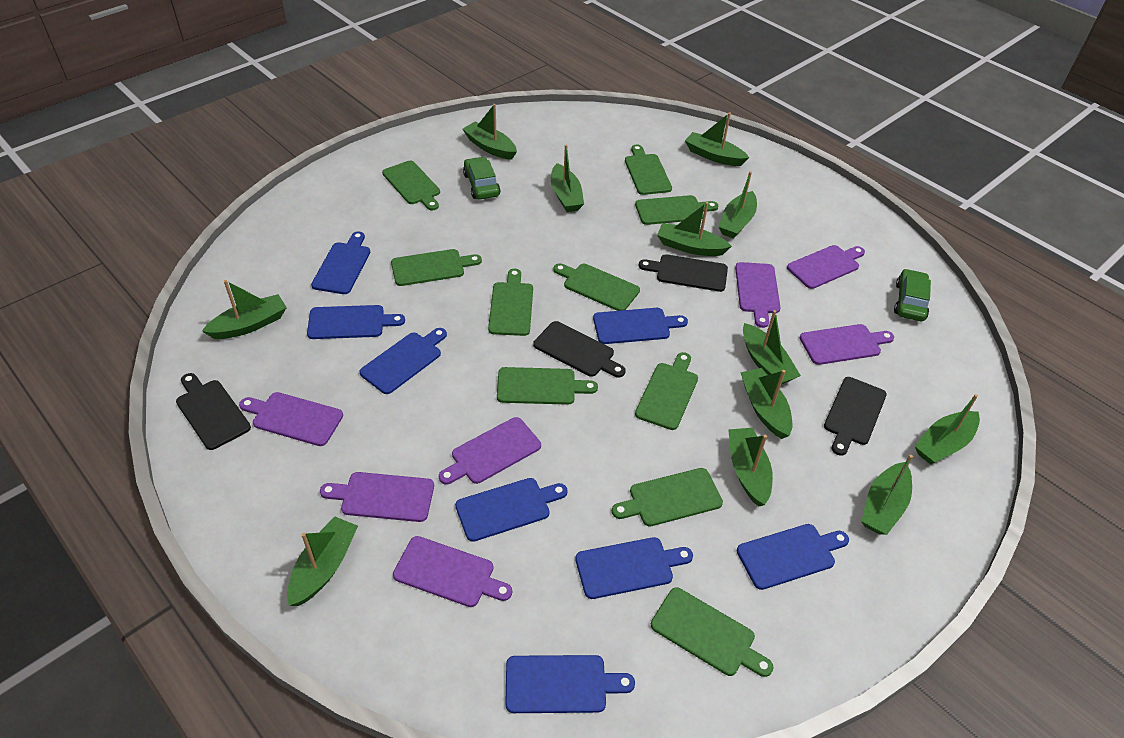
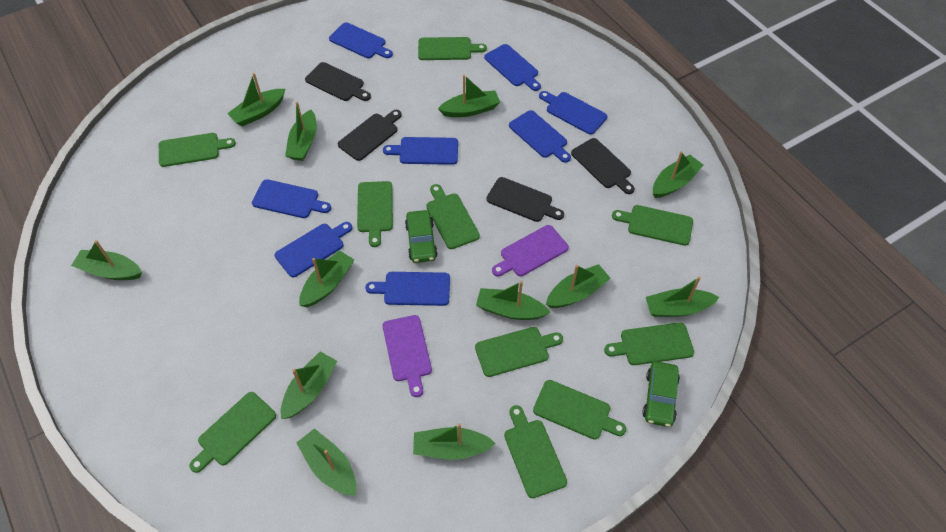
purple cutting board: 7 -> 2

